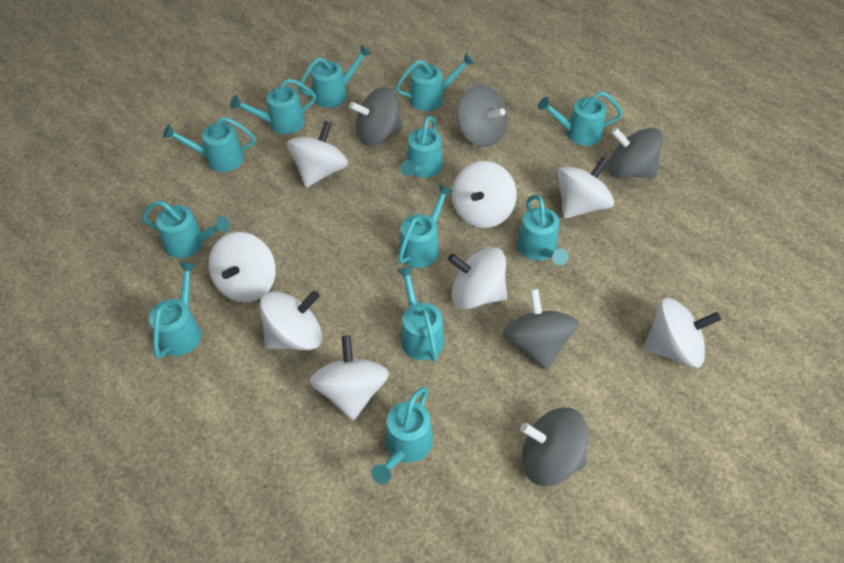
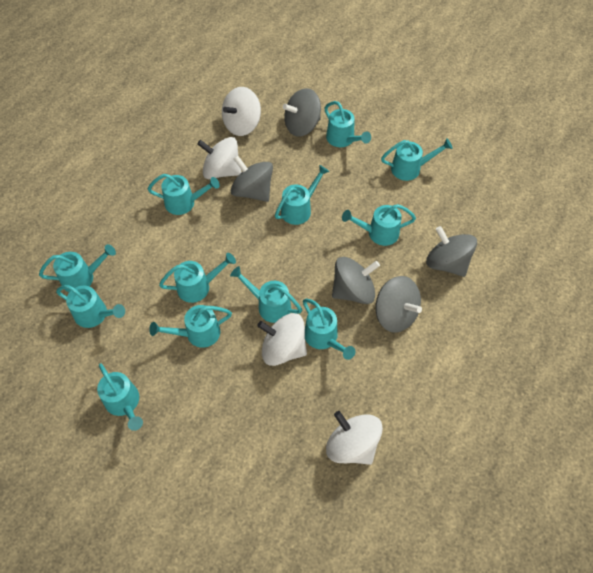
white spinning top: 8 -> 4

